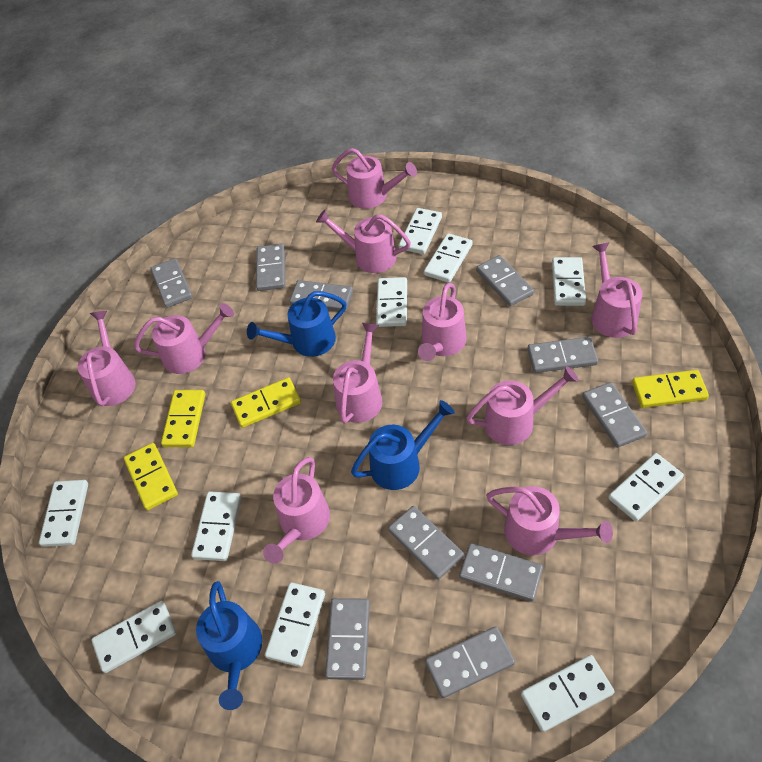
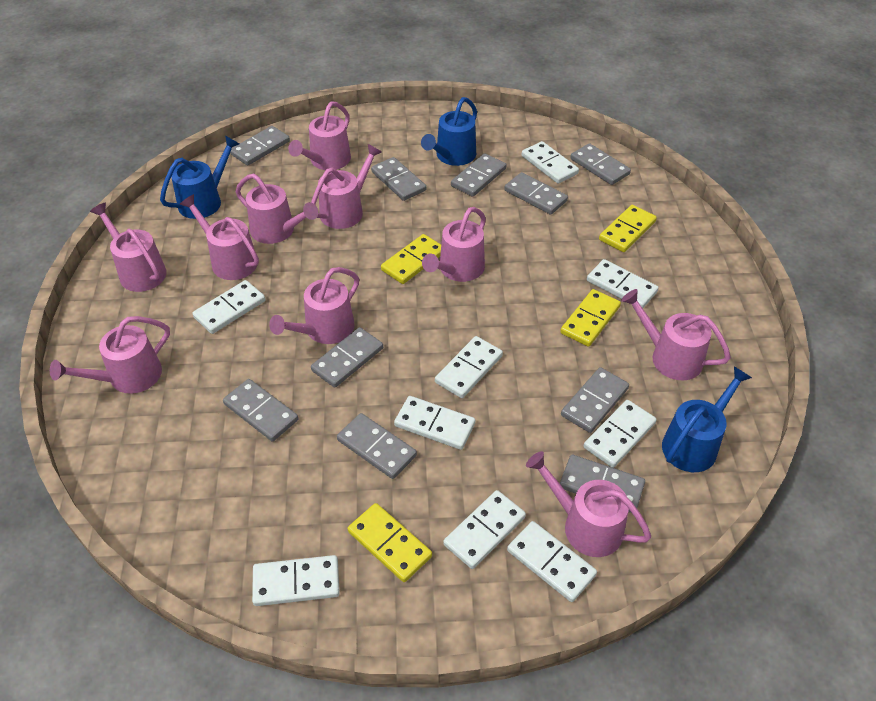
white domino: 10 -> 9

